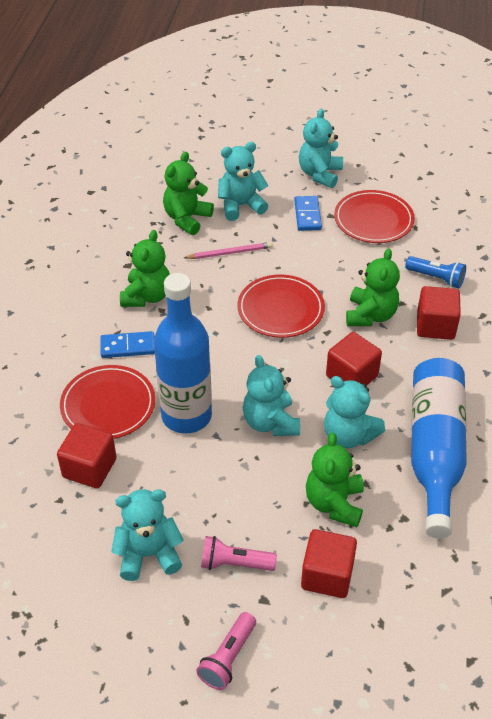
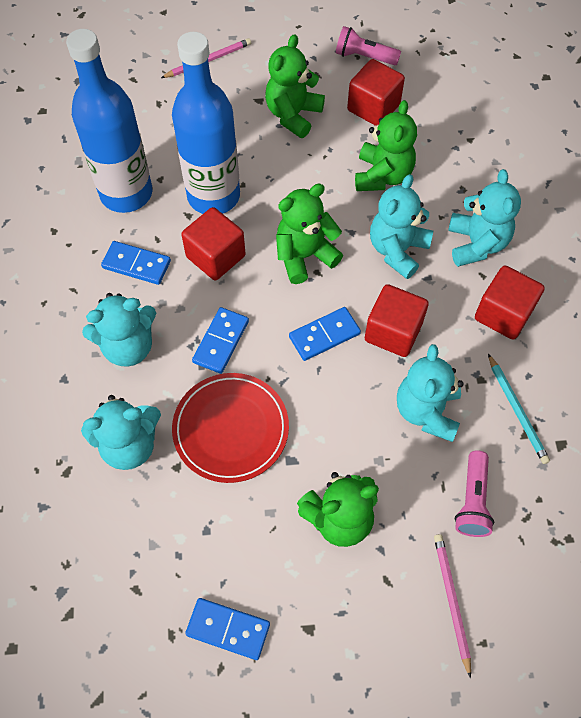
blue domino: 2 -> 4
blue flashlight: 1 -> 0
pink pencil: 1 -> 2
red plate: 3 -> 1
turquoise pencil: 0 -> 1

